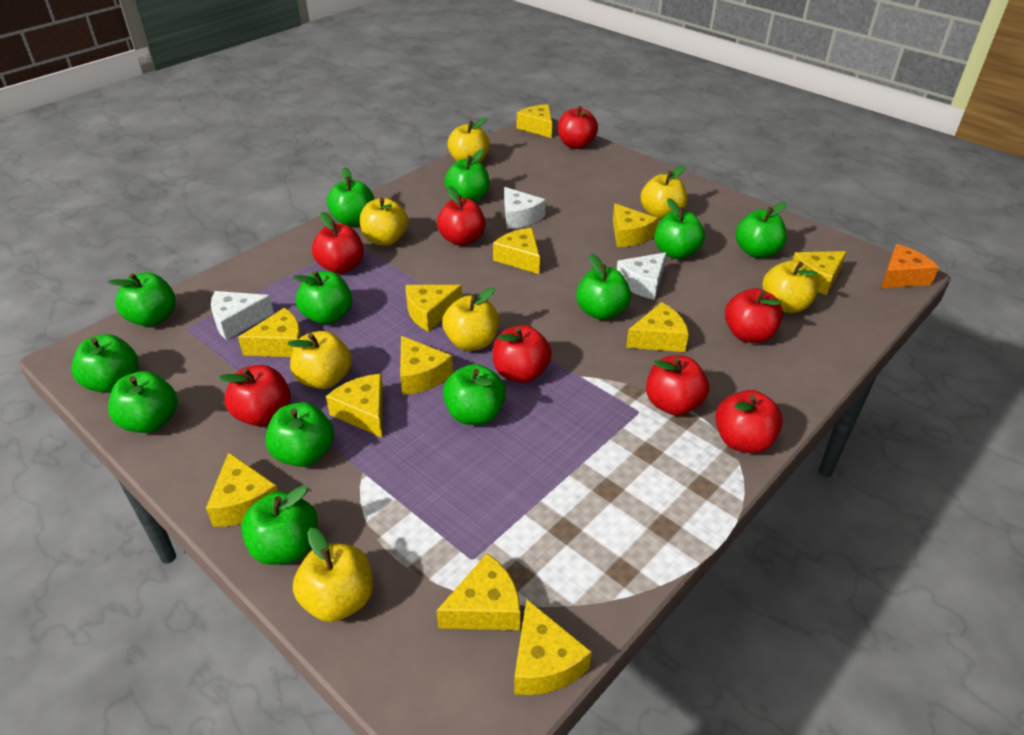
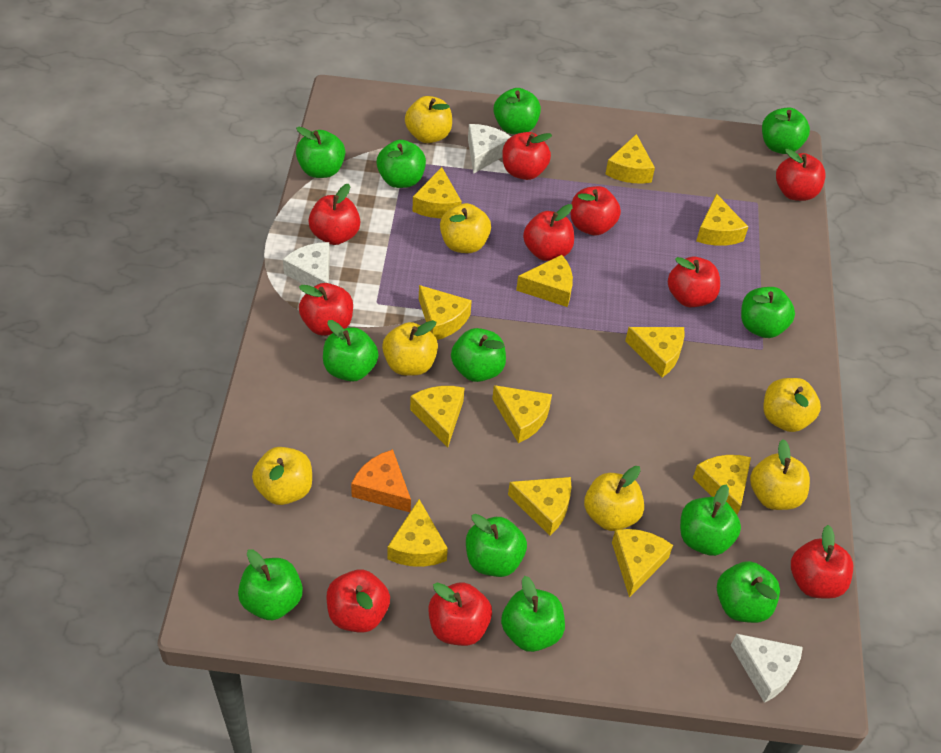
red apple: 8 -> 10

